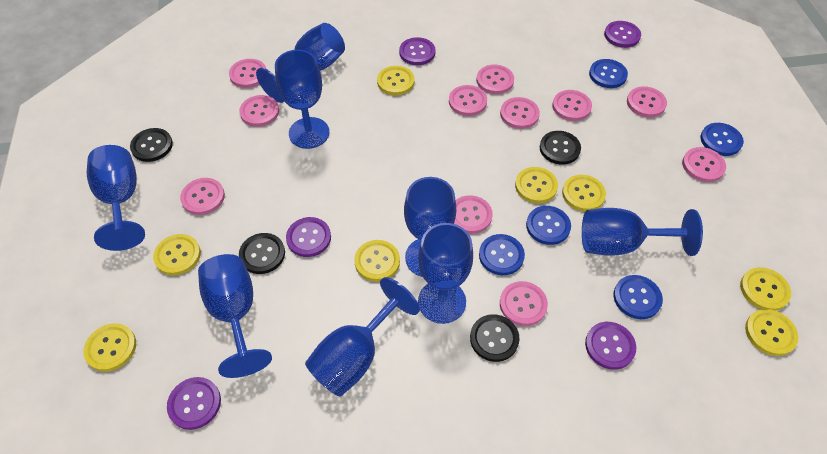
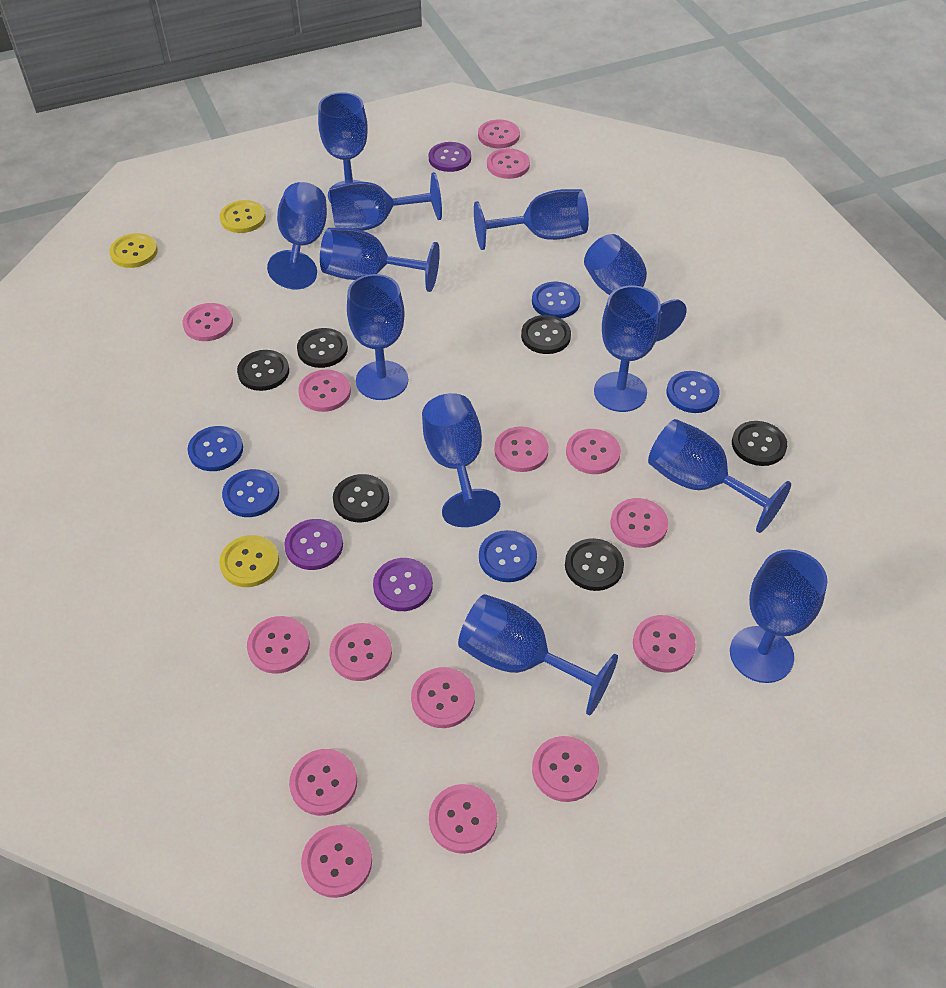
black button: 4 -> 6
blue goblet: 8 -> 12
pink button: 11 -> 15
purple button: 5 -> 3
yellow button: 8 -> 3

